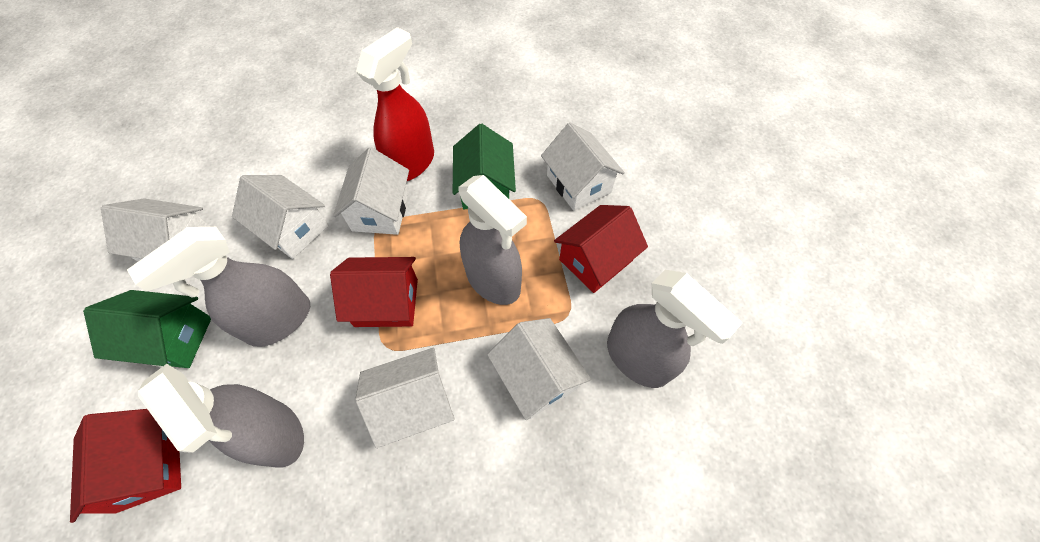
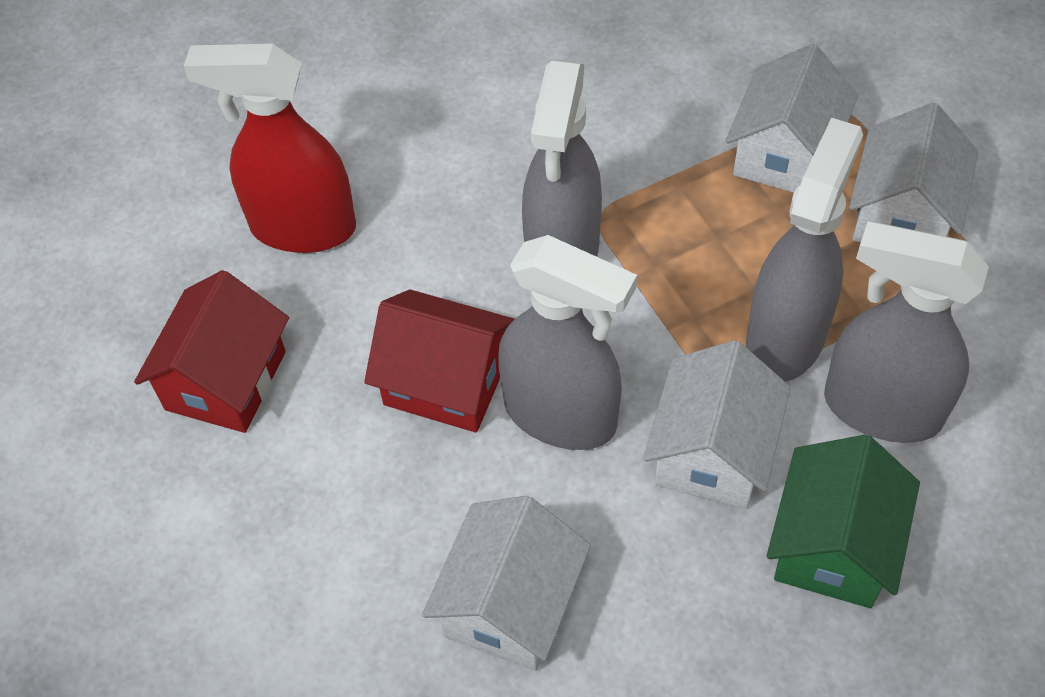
green house: 2 -> 1
red house: 3 -> 2
white house: 6 -> 4

